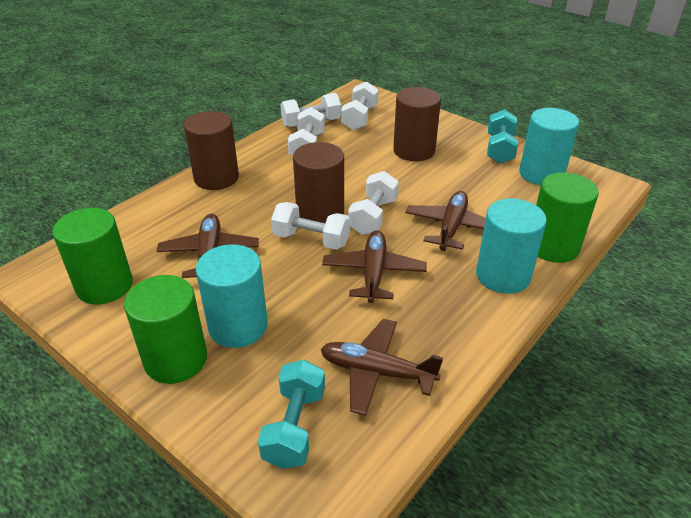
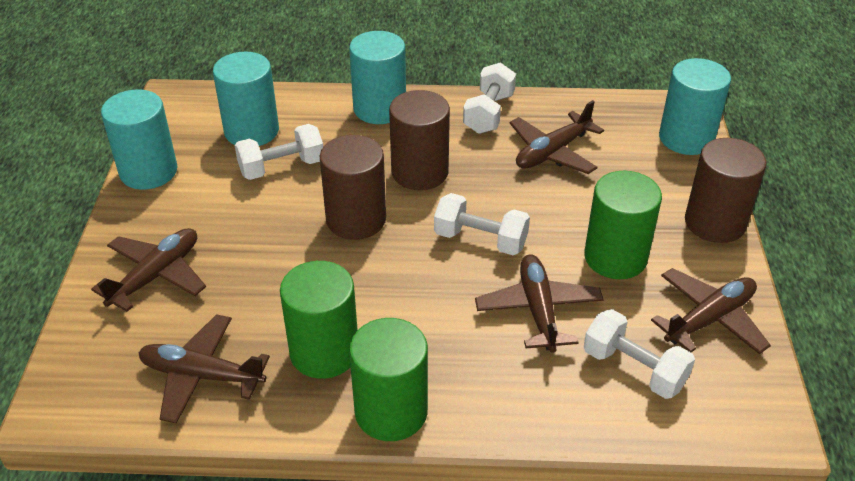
brown plane: 4 -> 5
turquoise cylinder: 3 -> 4
turquoise dumbbell: 2 -> 0
white dumbbell: 5 -> 4

